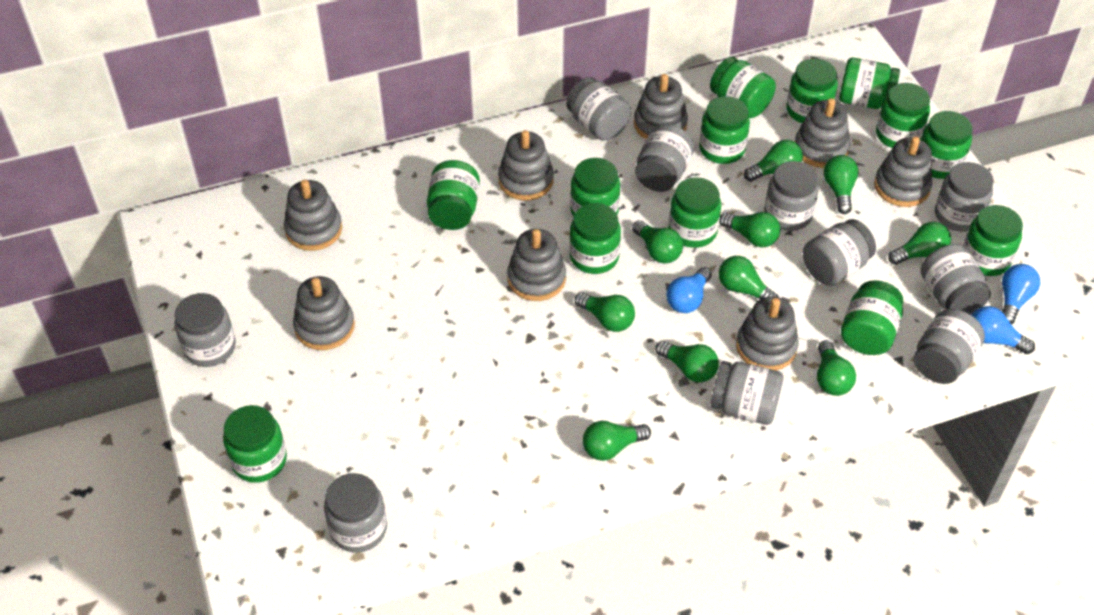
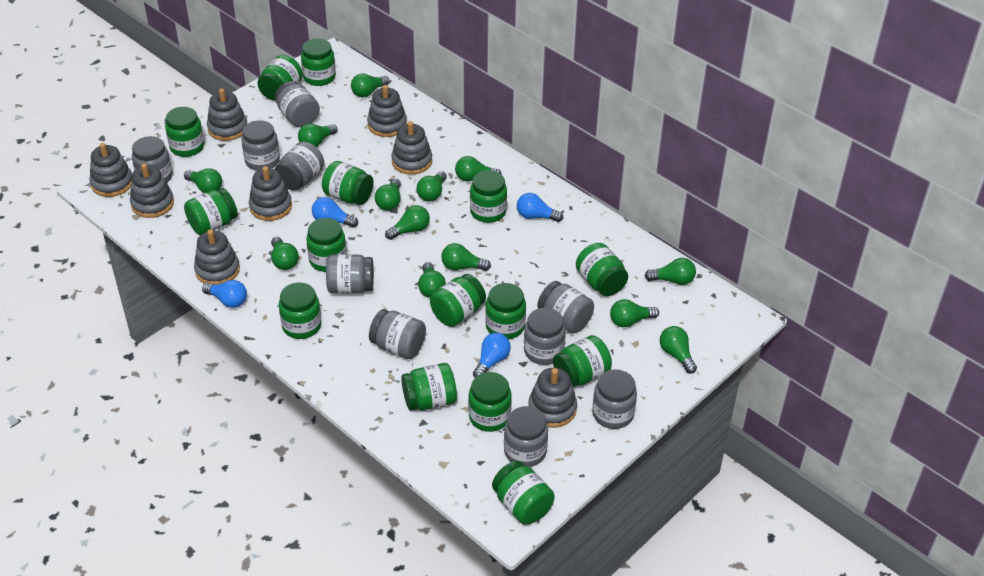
blue light bulb: 3 -> 4
green jar: 13 -> 15
green light bulb: 10 -> 13

